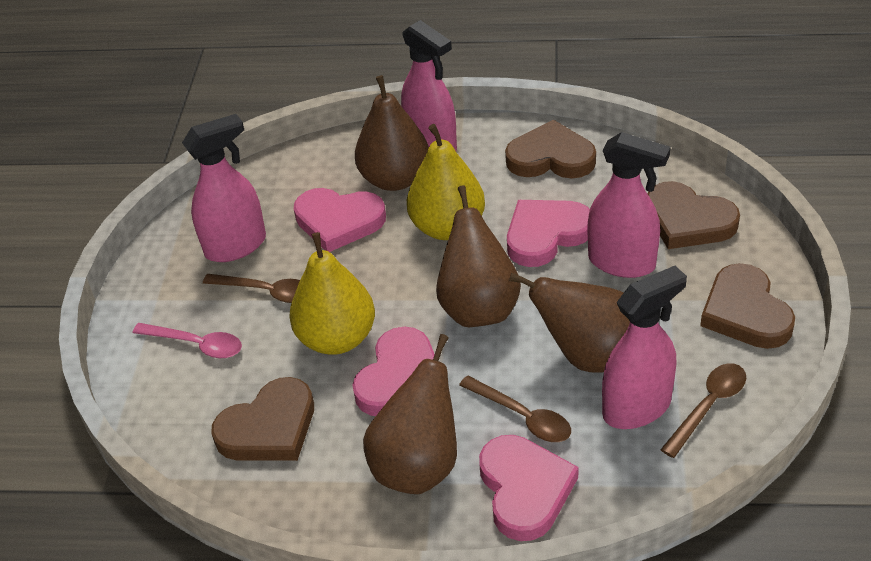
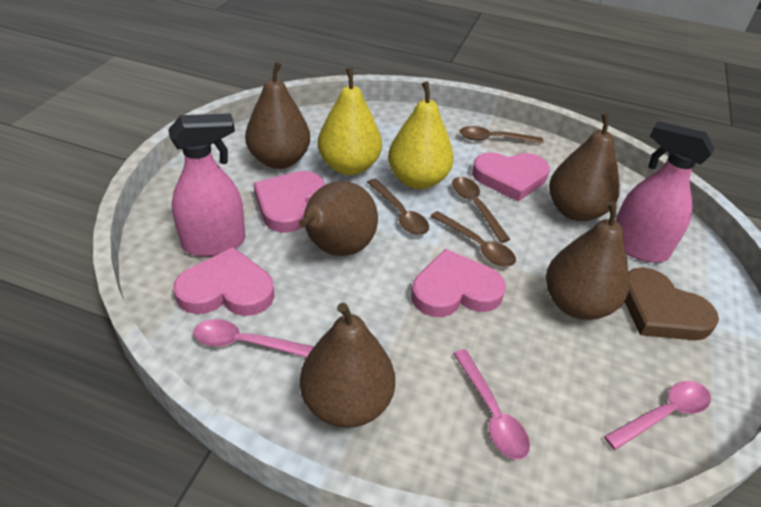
brown heart: 4 -> 1
brown pear: 4 -> 5
brown spoon: 3 -> 4
pink spoon: 1 -> 3
pink spray bottle: 4 -> 2

